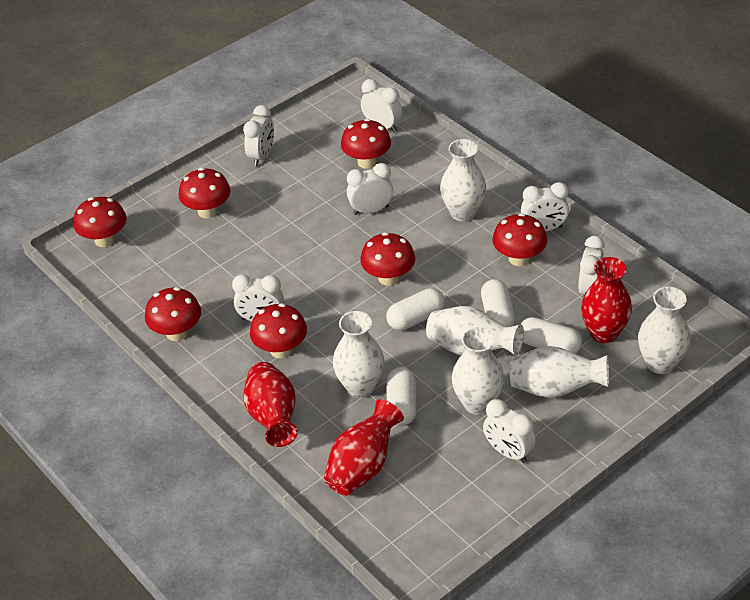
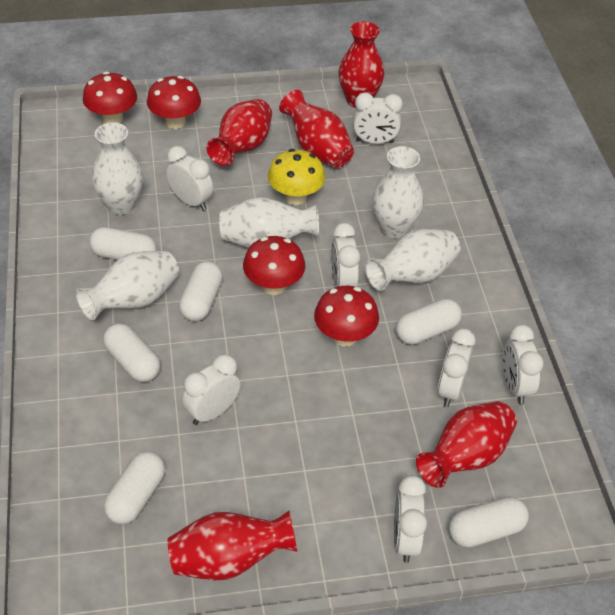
red mushroom: 7 -> 4
red vase: 3 -> 5
white capsule: 4 -> 6
white vase: 6 -> 5
yellow mushroom: 0 -> 1

